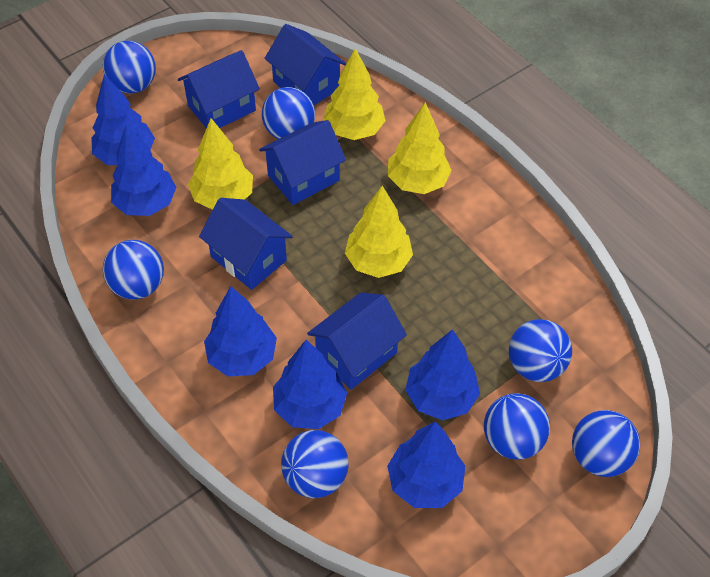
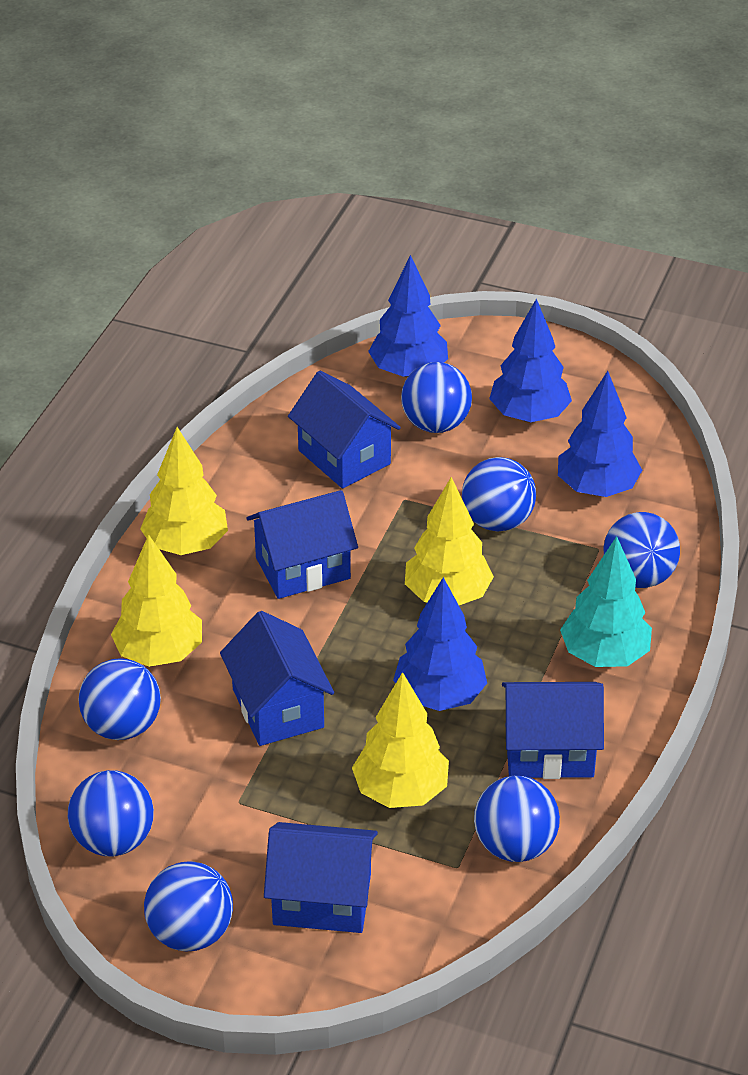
blue tree: 6 -> 4
turquoise tree: 0 -> 1

